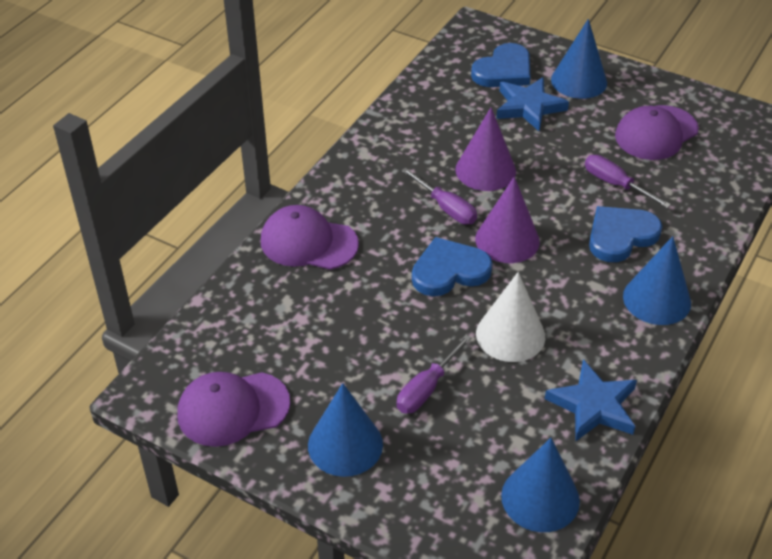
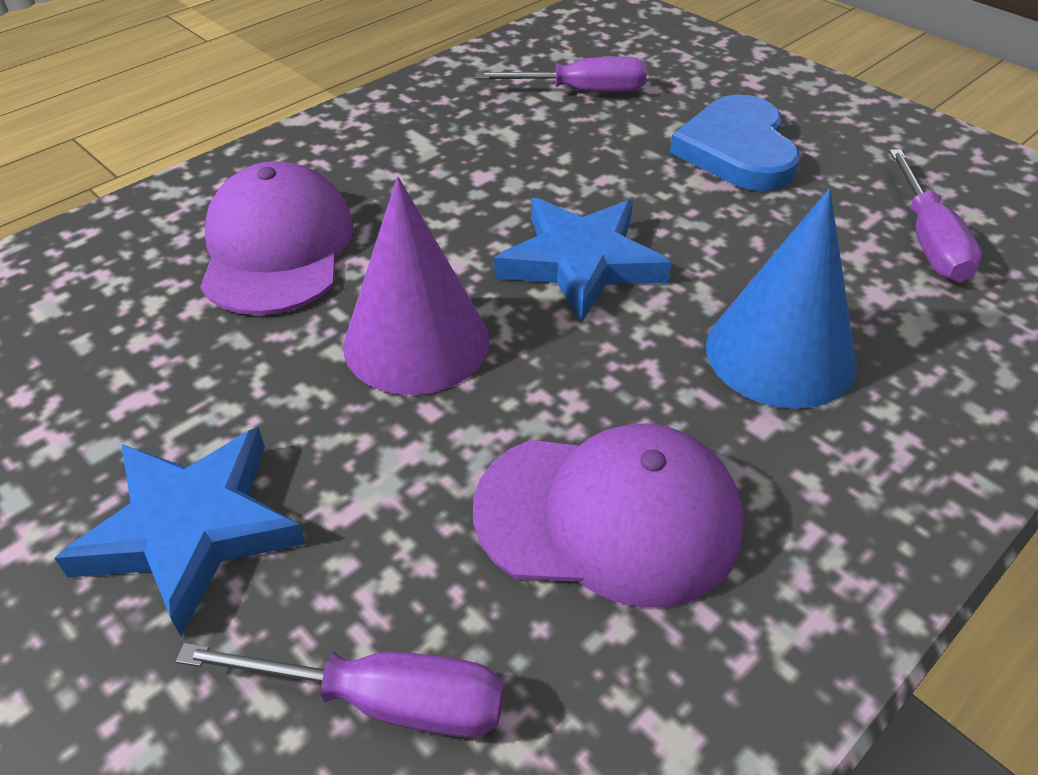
blue cone: 4 -> 1
blue heart: 3 -> 1
purple cap: 3 -> 2
purple cone: 2 -> 1
white cone: 1 -> 0

